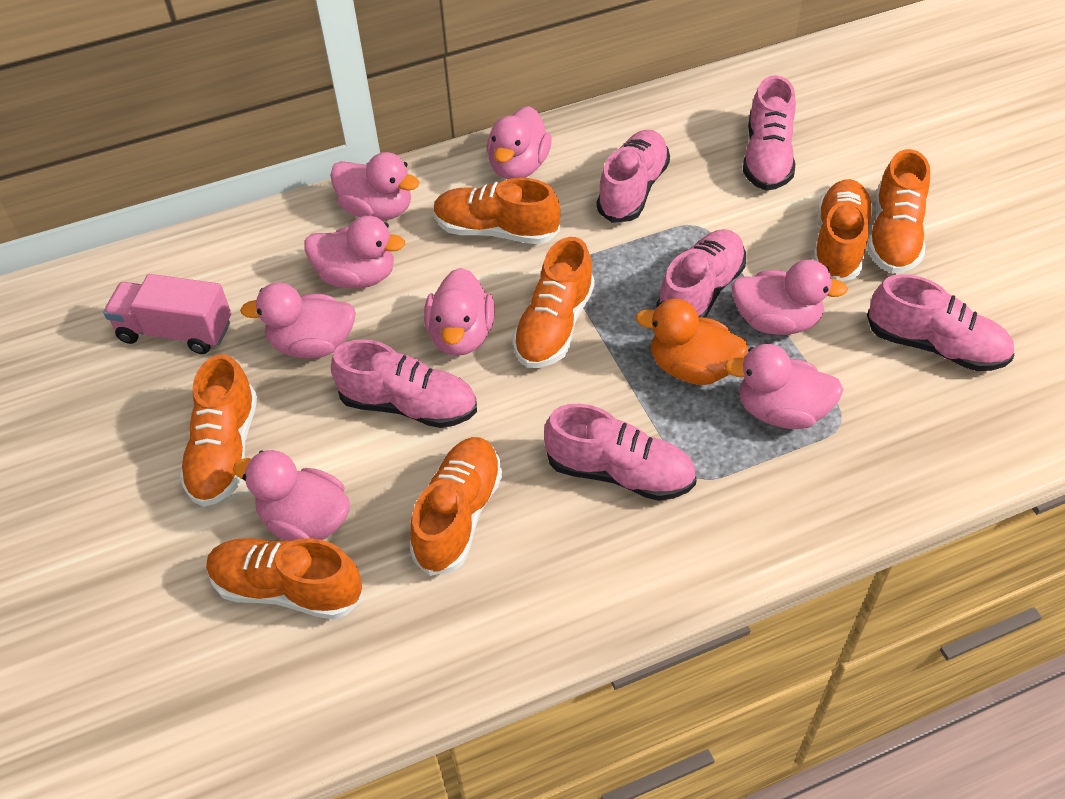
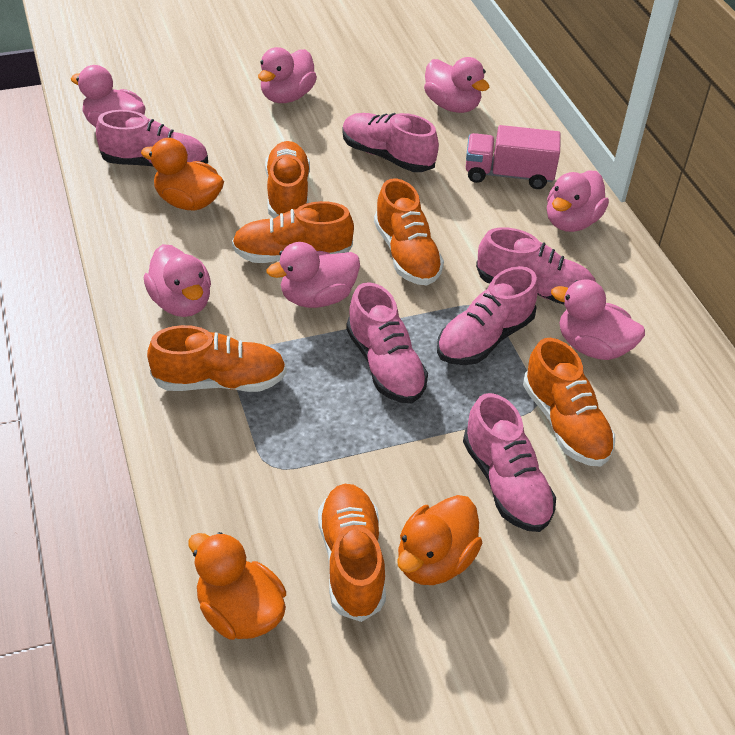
orange duck: 1 -> 3
orange shoe: 7 -> 6
pink duck: 8 -> 7

